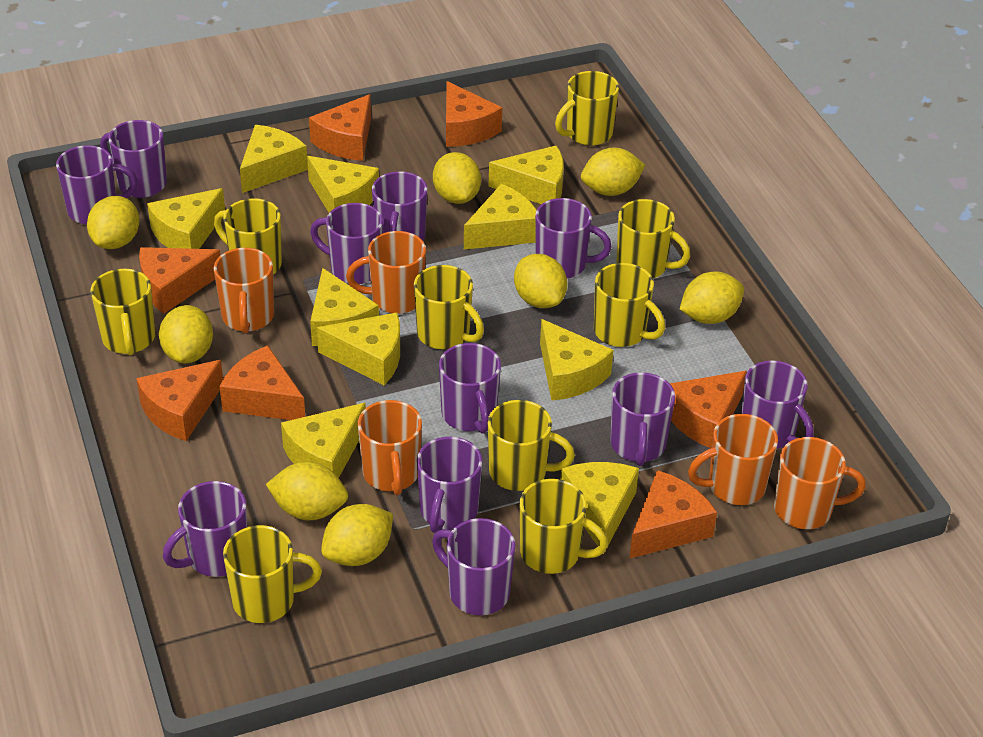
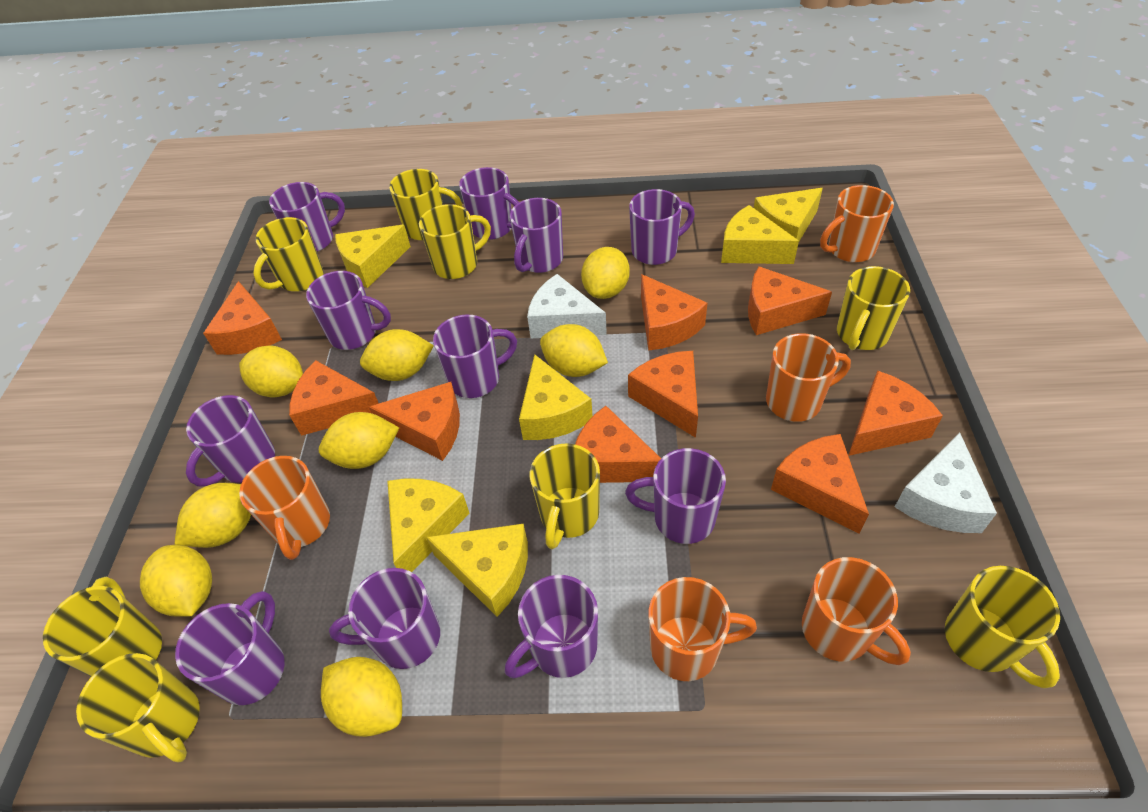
orange cheese: 7 -> 9
white cheese: 0 -> 2
yellow cheese: 10 -> 6
yellow mug: 9 -> 8

